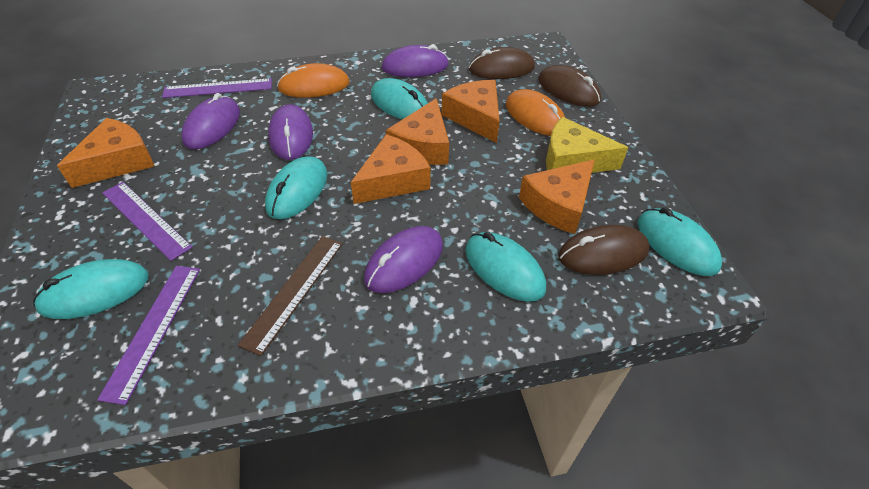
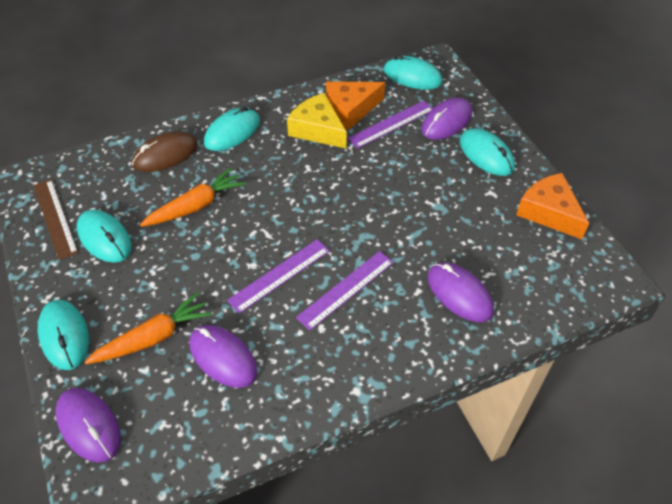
brown mouse: 3 -> 1
orange carrot: 0 -> 2
orange cheese: 5 -> 2
orange mouse: 2 -> 0

